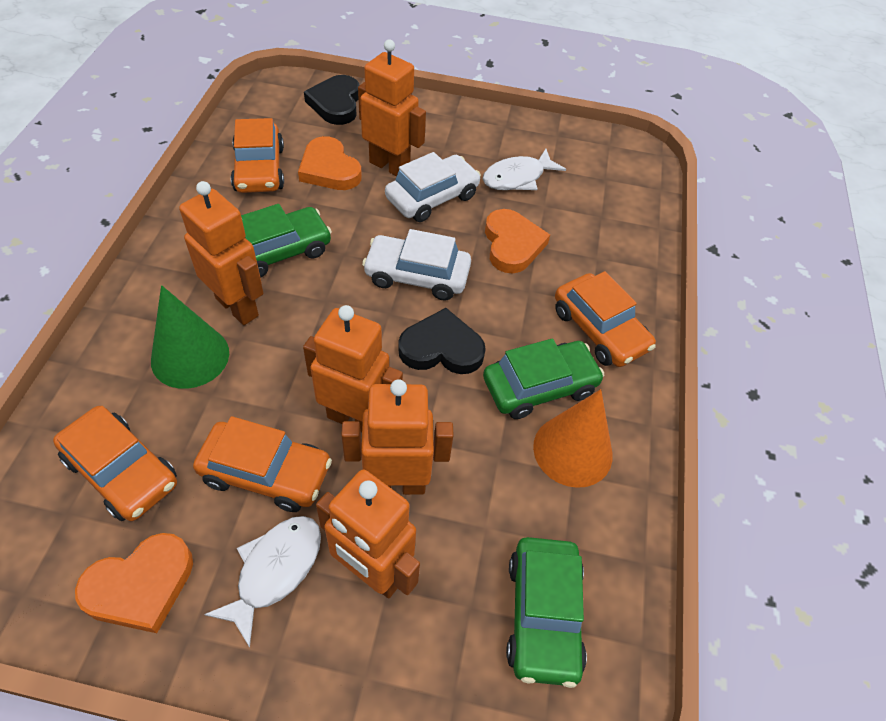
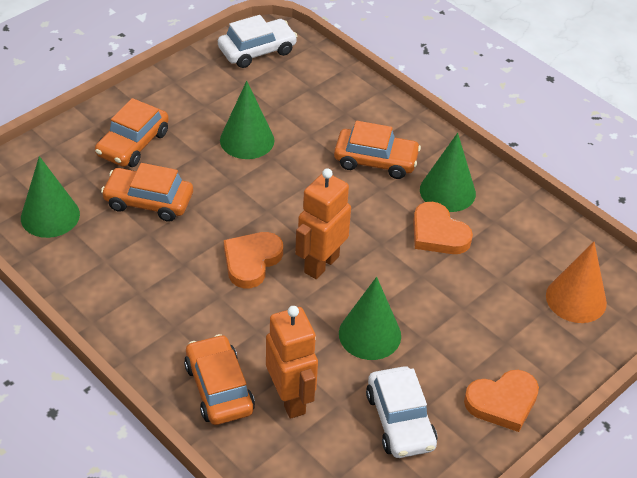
black heart: 2 -> 0
green car: 3 -> 0
green cone: 1 -> 4
orange robot: 5 -> 2
white fish: 2 -> 0

